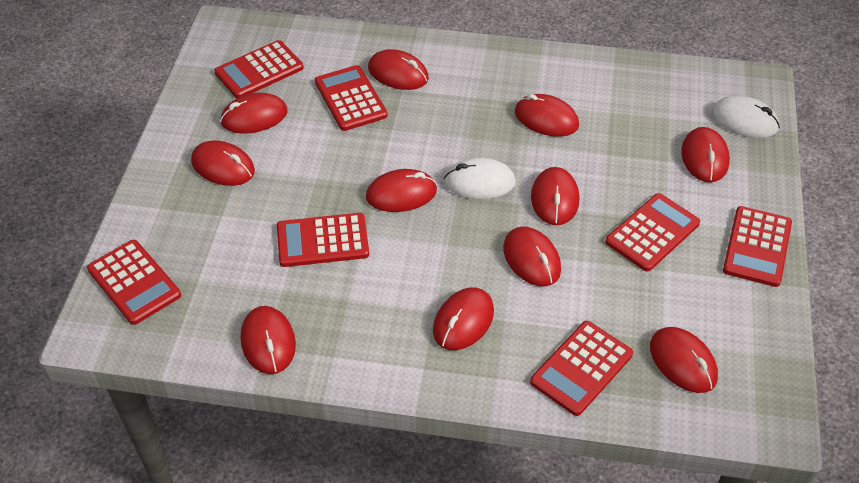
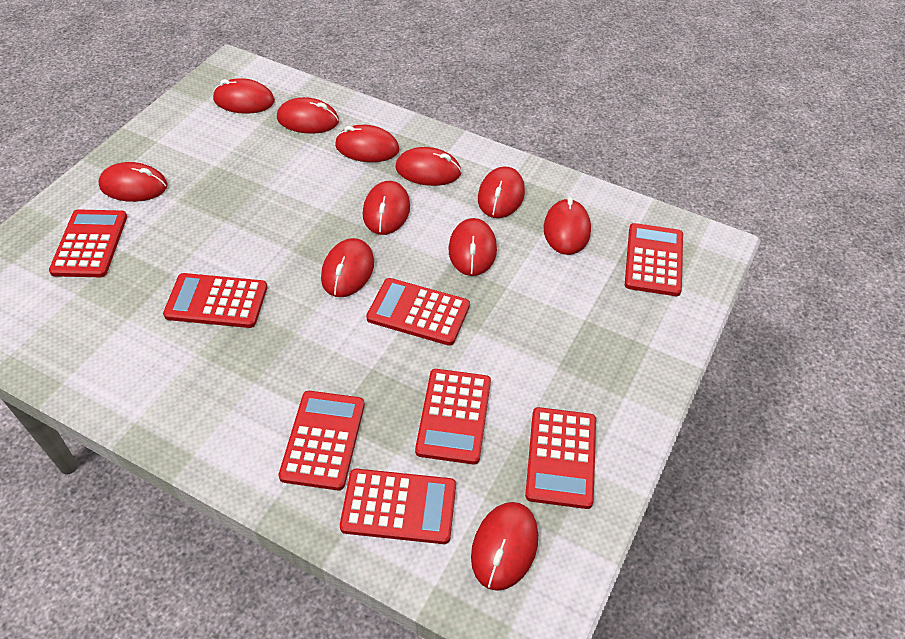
red calculator: 7 -> 8
white mouse: 2 -> 0

